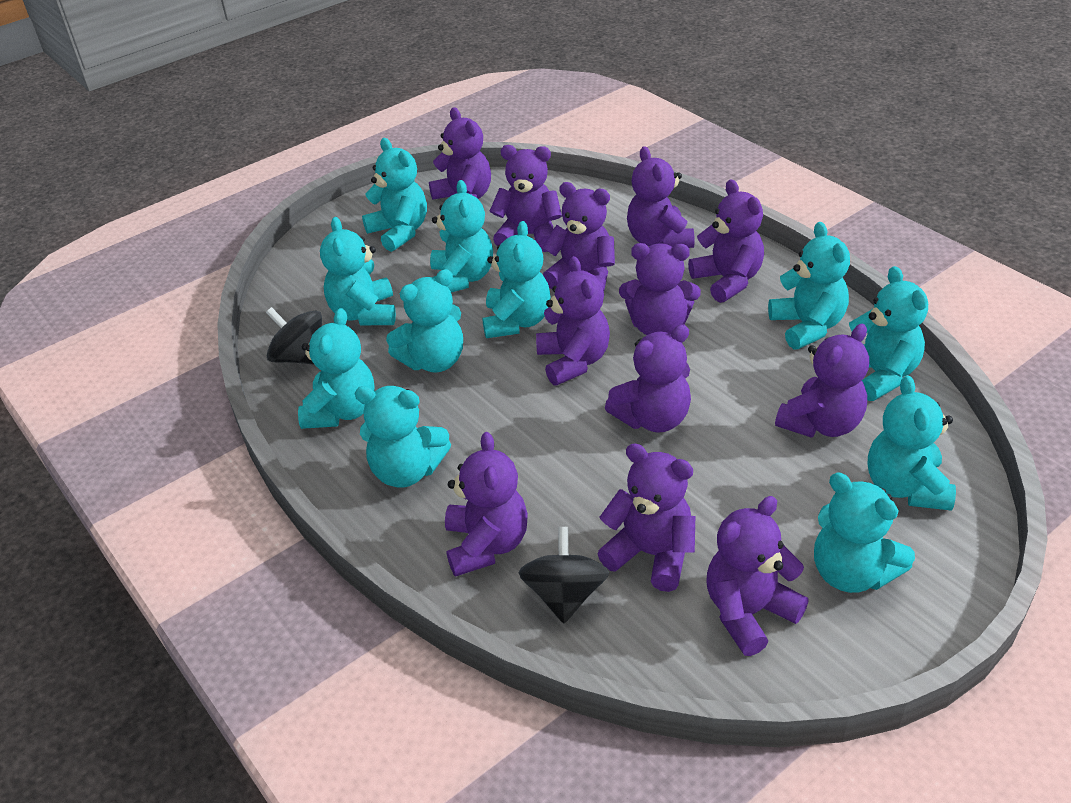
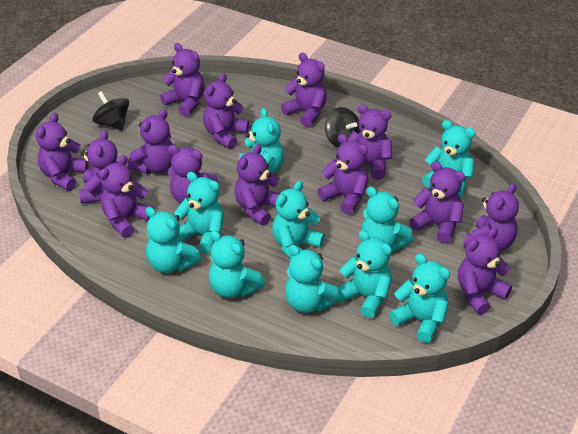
purple teddy bear: 12 -> 14
turquoise teddy bear: 11 -> 10

